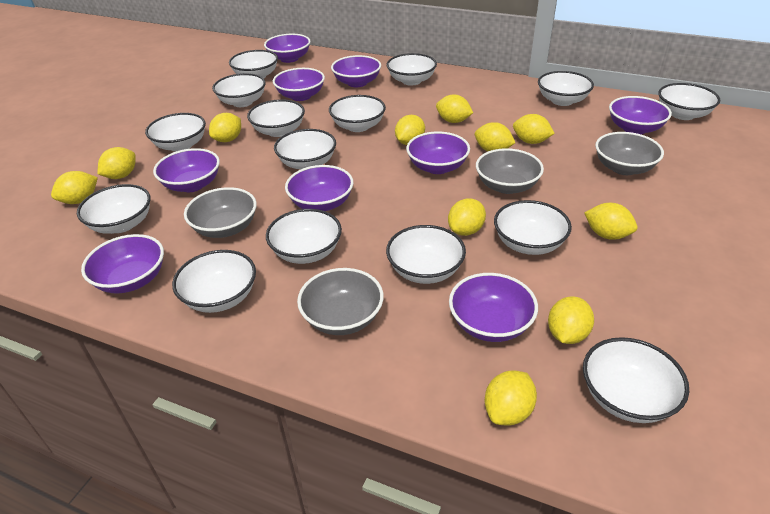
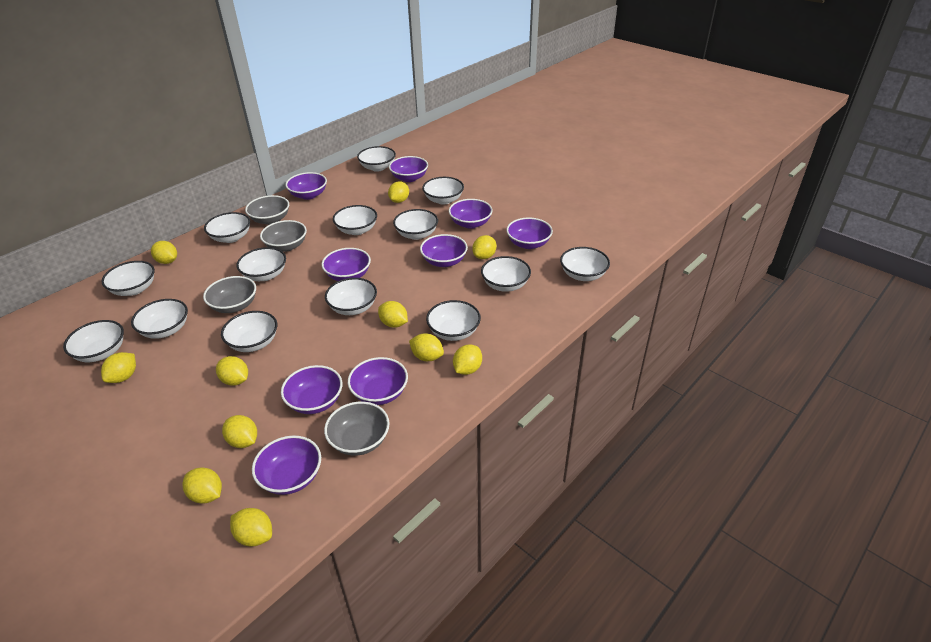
white bowl: 15 -> 14

